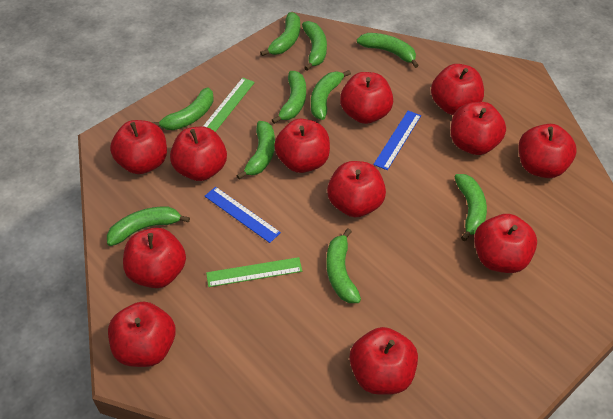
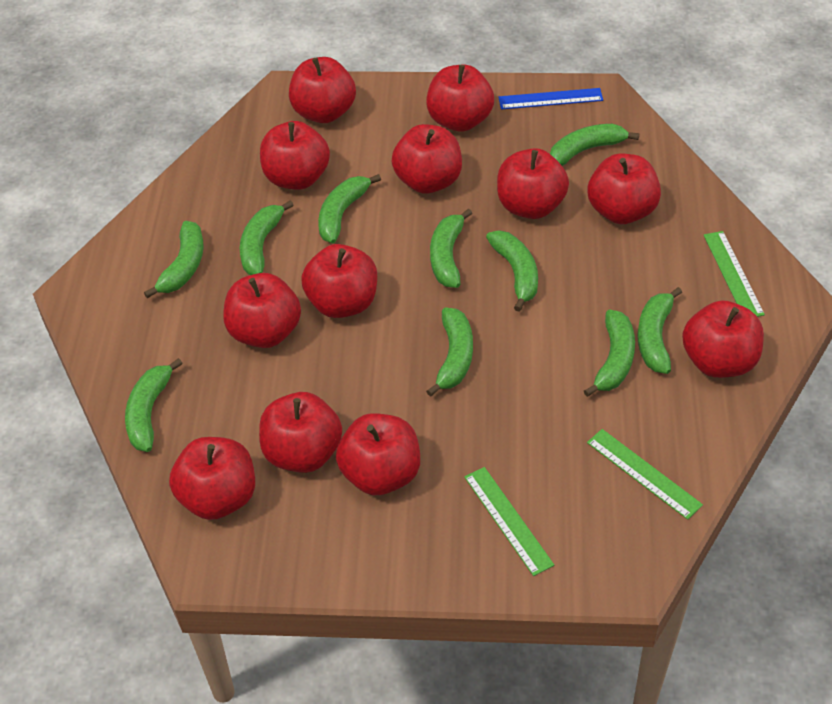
blue ruler: 2 -> 1
green ruler: 2 -> 3

